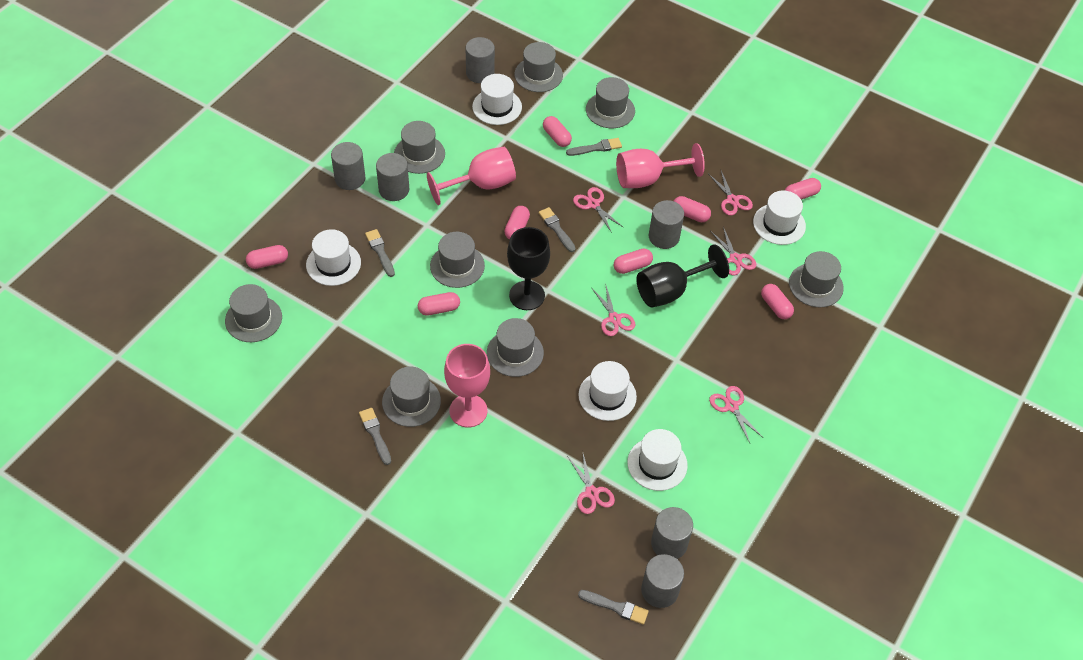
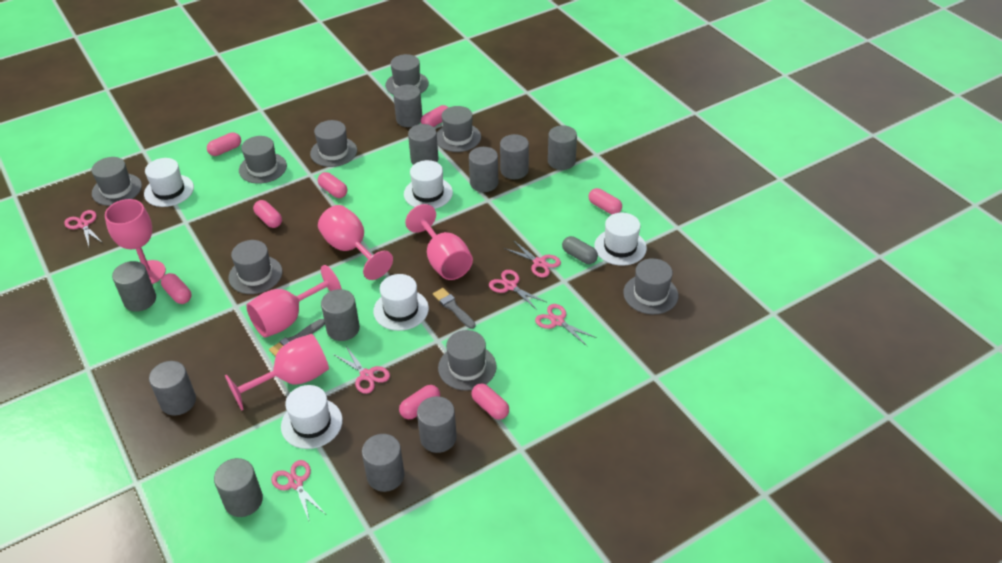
black goblet: 2 -> 0
grey brush: 5 -> 2
grey capsule: 0 -> 1
grey cylinder: 6 -> 11
pink goblet: 3 -> 5

